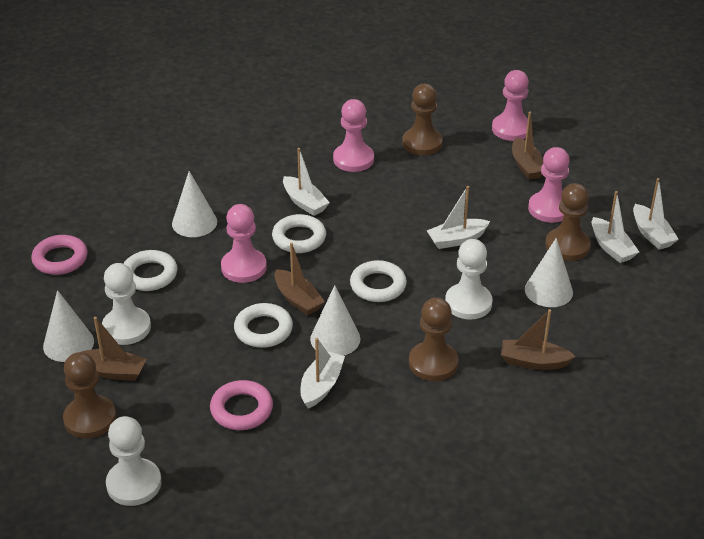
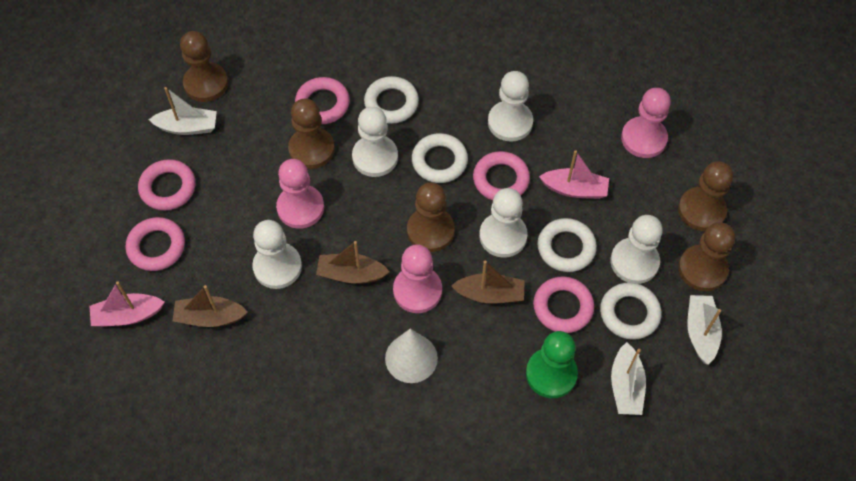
brown boat: 4 -> 3
brown pawn: 4 -> 5
green pawn: 0 -> 1
pink boat: 0 -> 2
pink pawn: 4 -> 3
pink ring: 2 -> 5
white boat: 5 -> 3
white cone: 4 -> 1
white pawn: 3 -> 5

